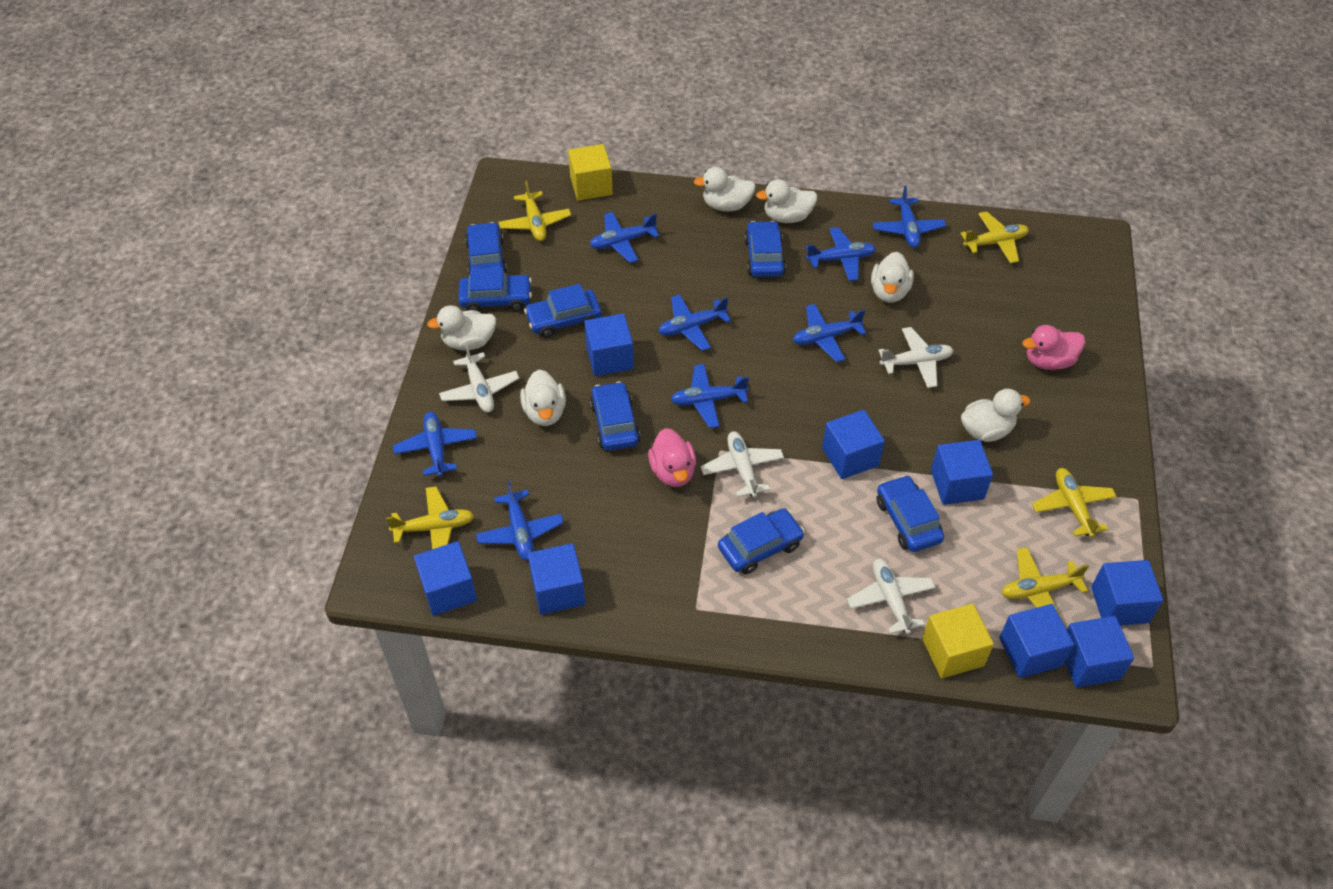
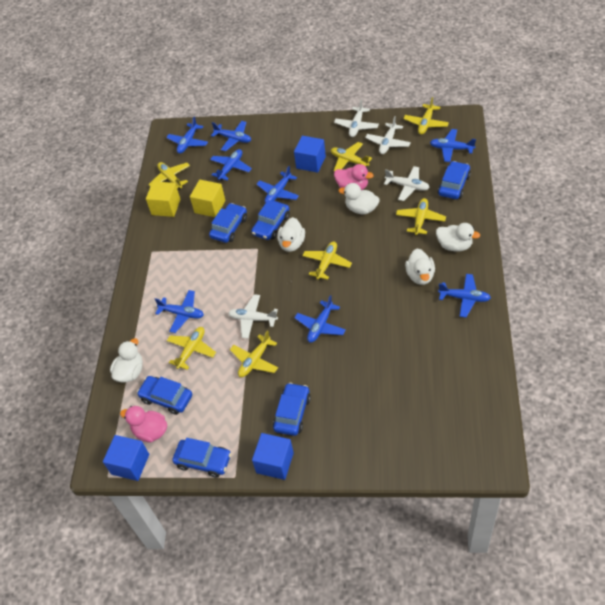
blue car: 7 -> 6
blue cube: 8 -> 3
white duck: 6 -> 5
yellow plane: 5 -> 7

